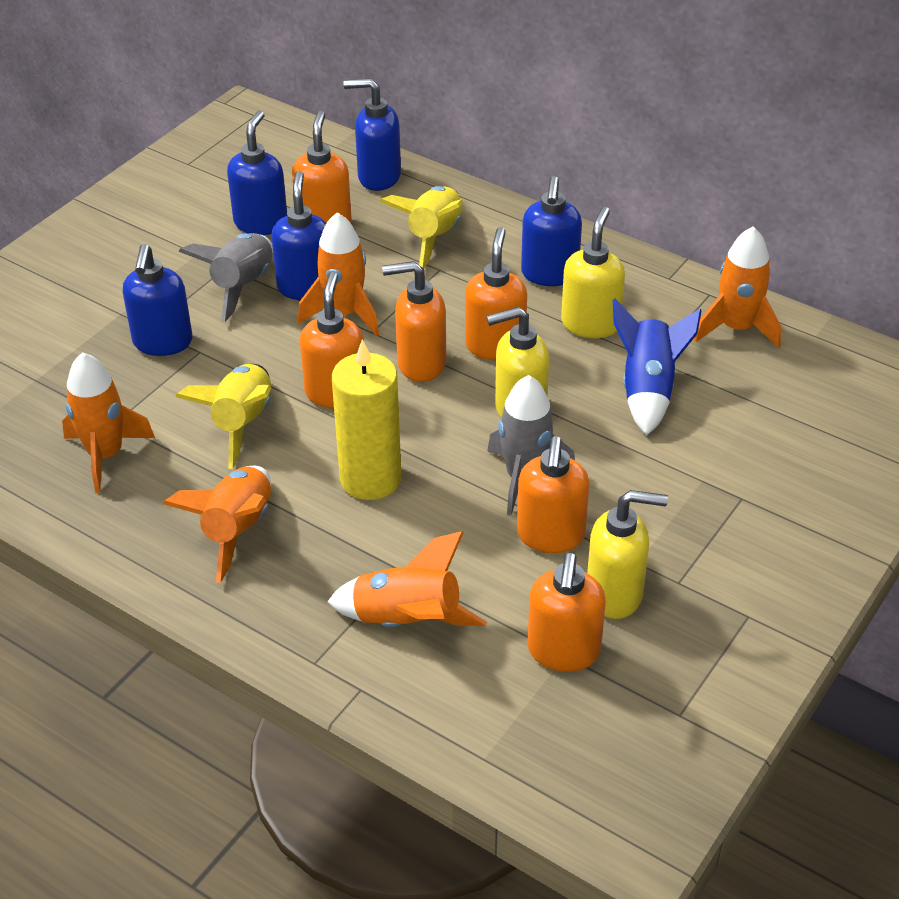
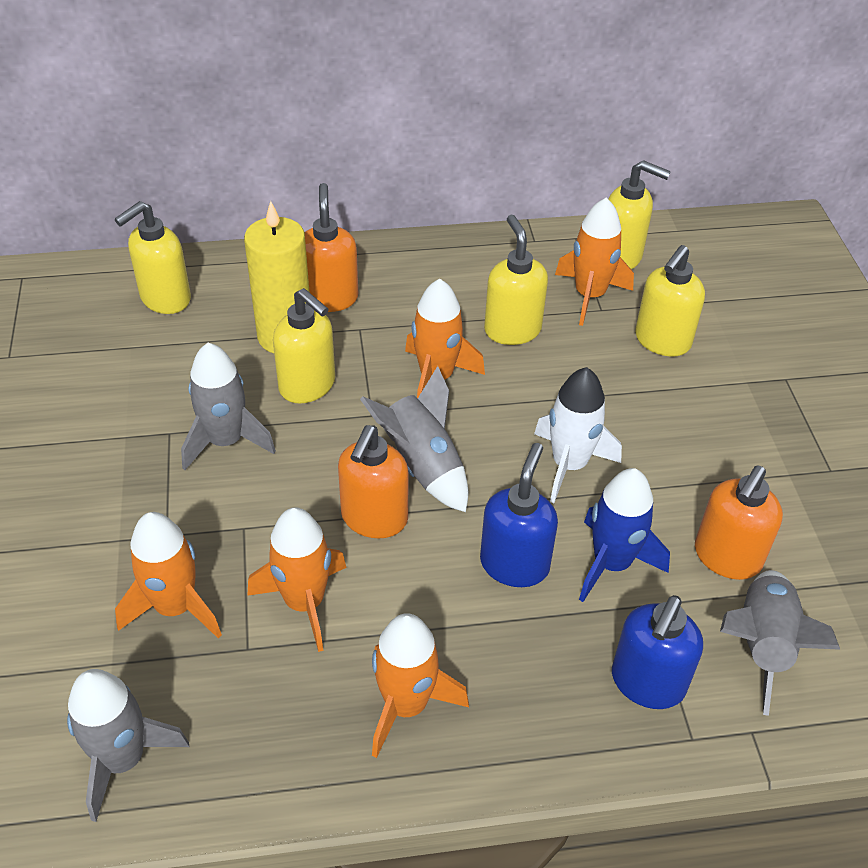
blue soap dispenser: 5 -> 2
grey rocket: 2 -> 4
orange soap dispenser: 6 -> 3
white rocket: 0 -> 1
yellow rocket: 2 -> 0
yellow soap dispenser: 3 -> 5

